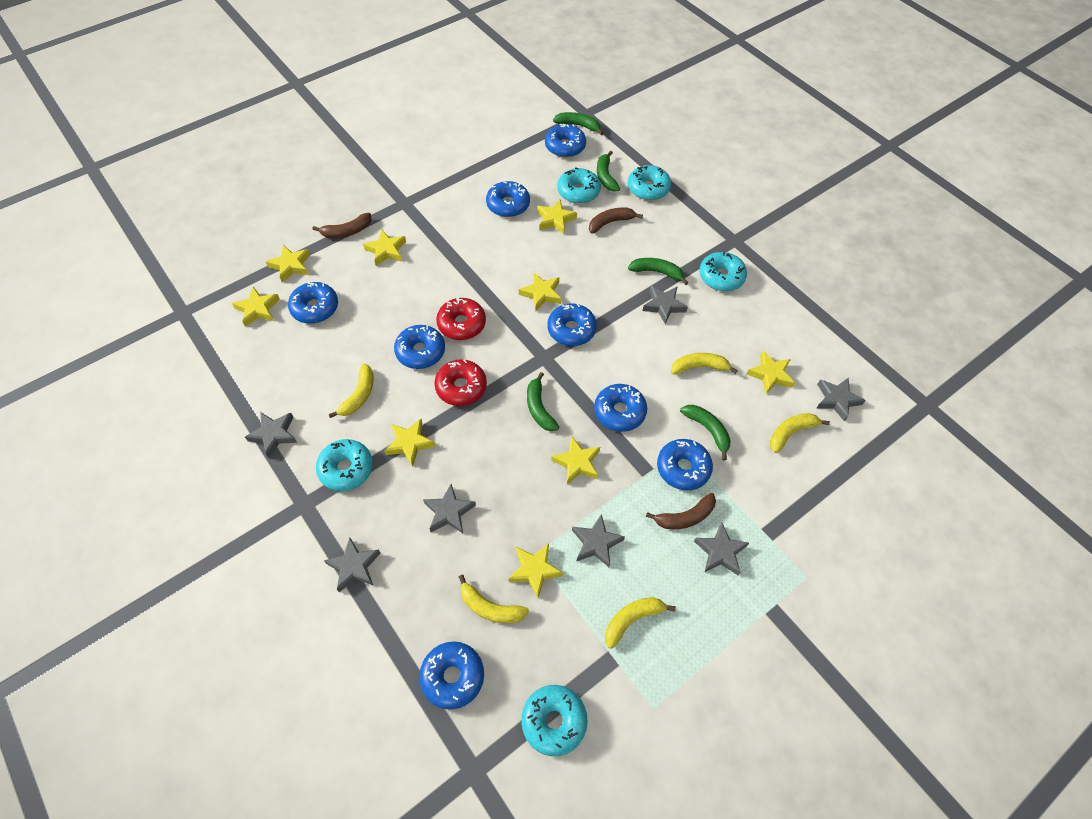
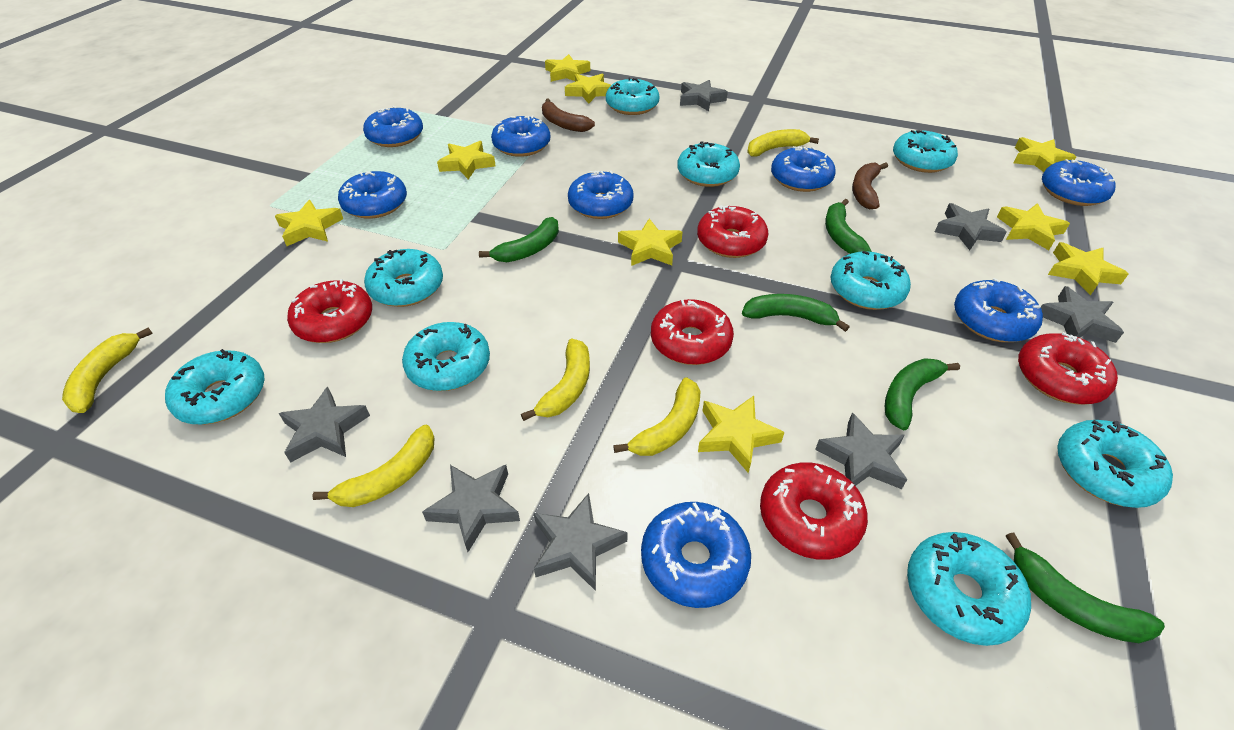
brown banana: 3 -> 2
red donut: 2 -> 5
turquoise donut: 5 -> 9

